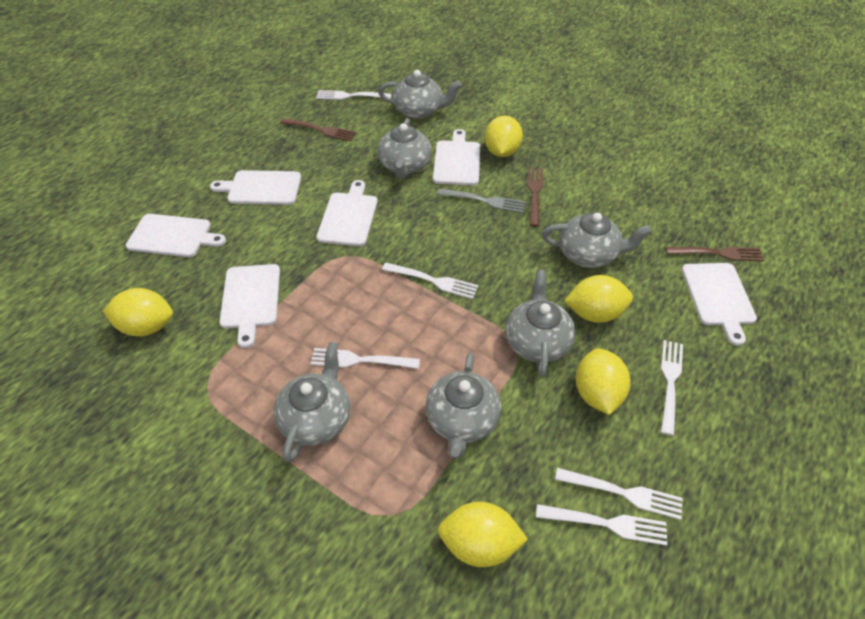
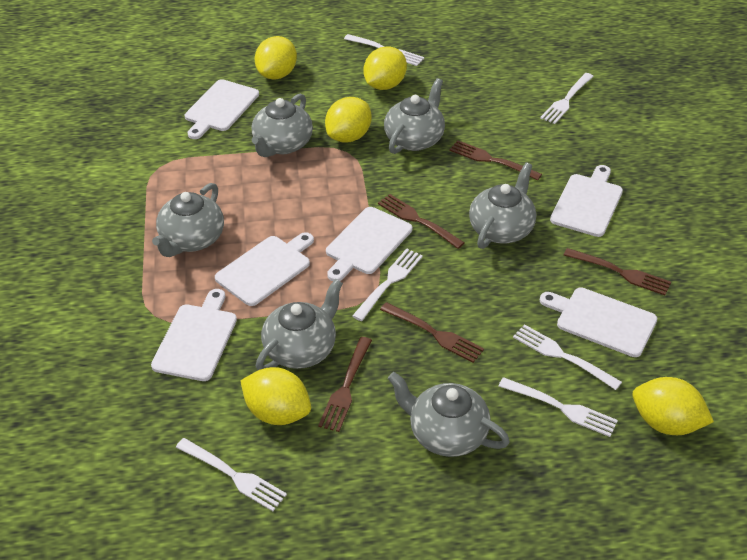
brown fork: 3 -> 5
grey fork: 1 -> 0

